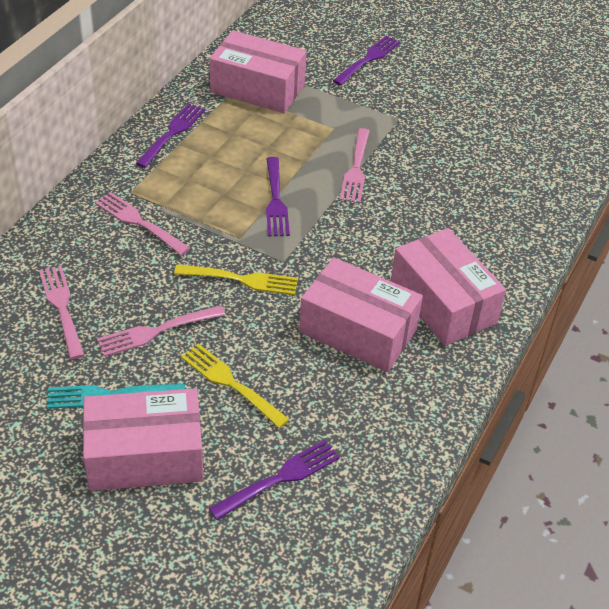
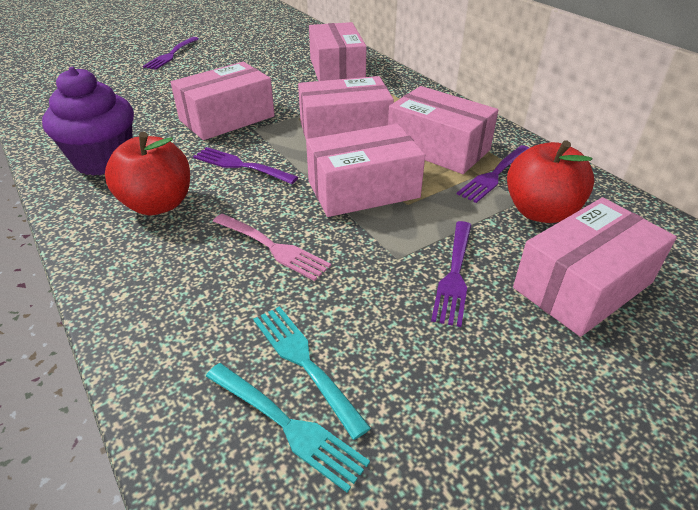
pink box: 4 -> 6
pink fork: 4 -> 1
purple cupcake: 0 -> 1
red apple: 0 -> 2
turquoise fork: 1 -> 2
yellow fork: 2 -> 0

